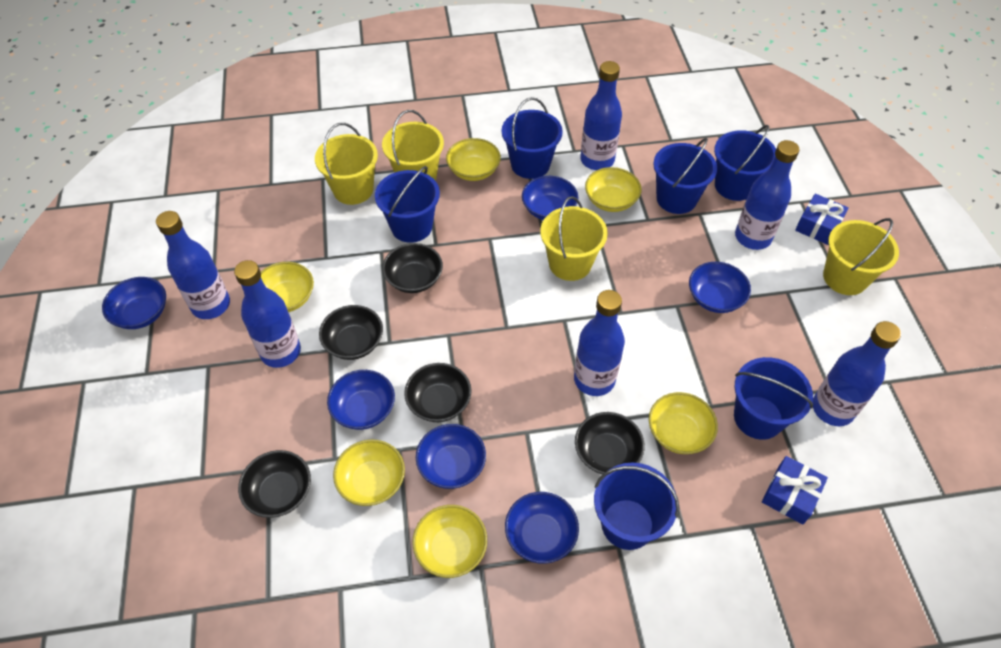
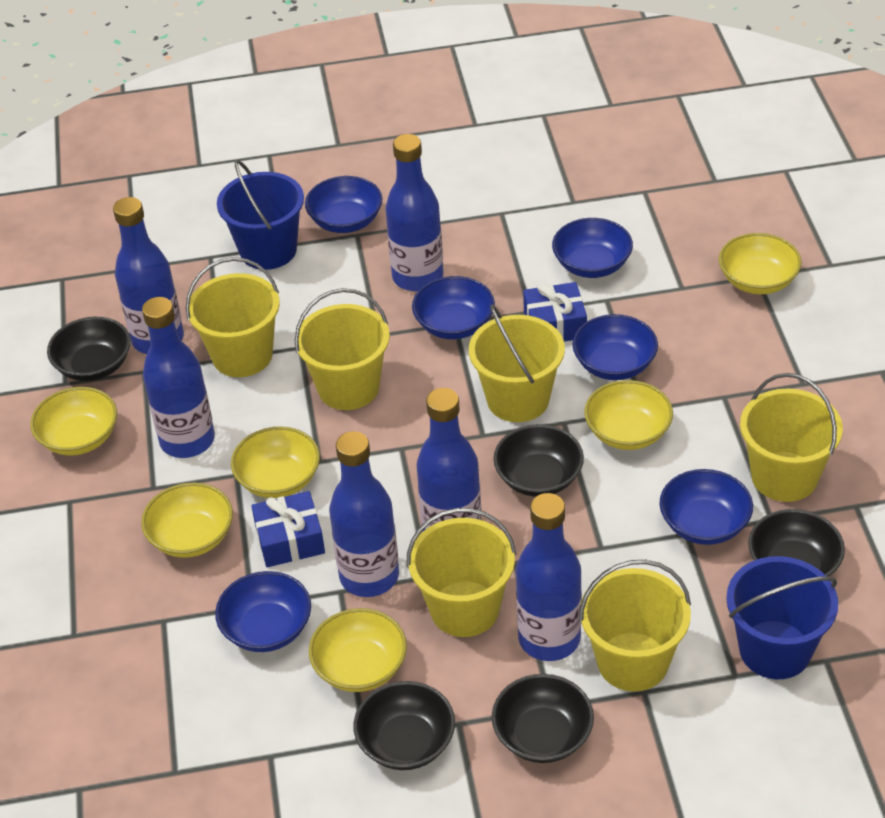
blue bucket: 6 -> 2
yellow bucket: 4 -> 6

